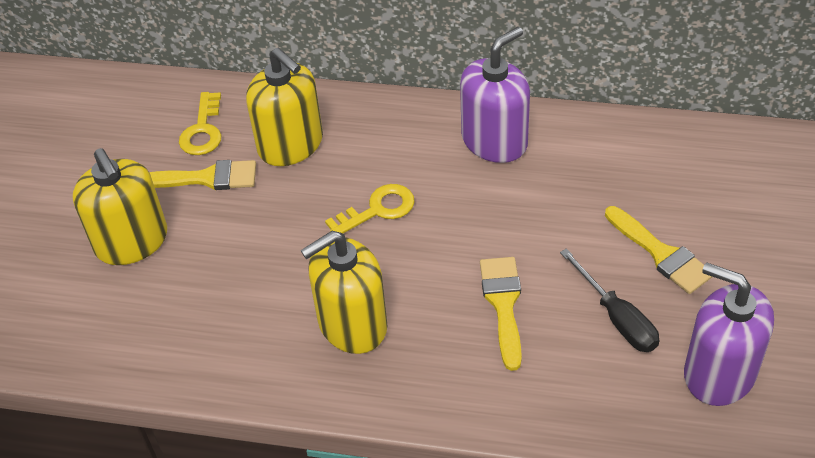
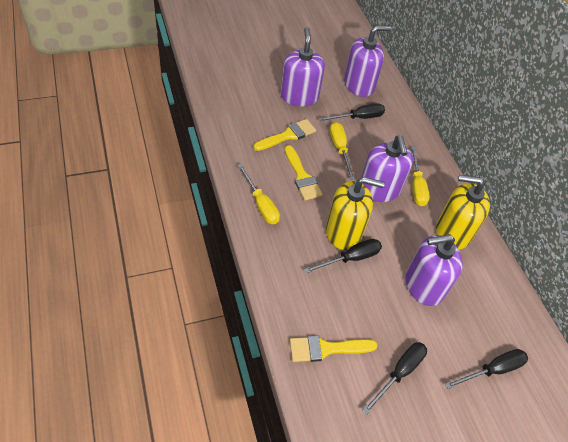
black screwdriver: 1 -> 4
purple soap dispenser: 2 -> 4
yellow key: 2 -> 0
yellow screwdriver: 0 -> 3
yellow soap dispenser: 3 -> 2

